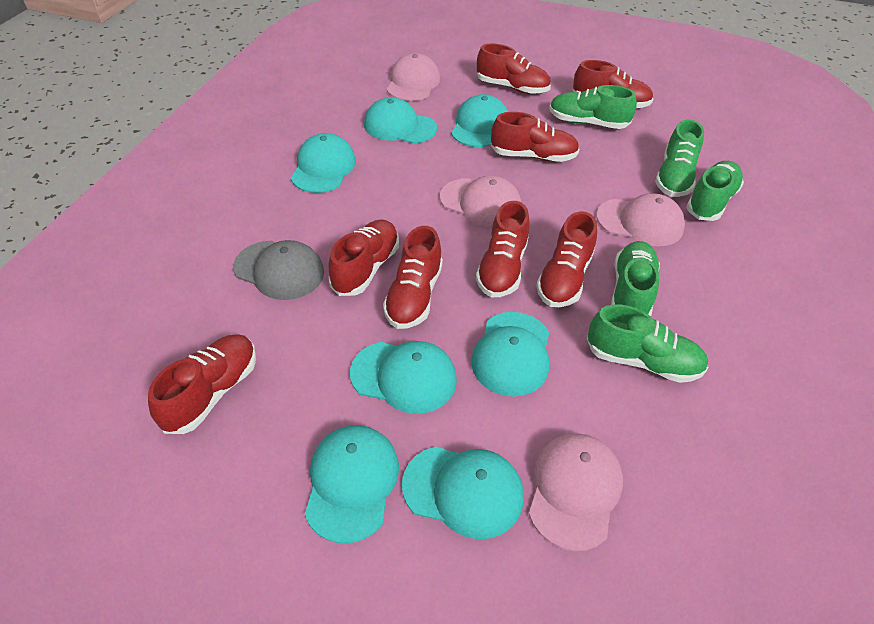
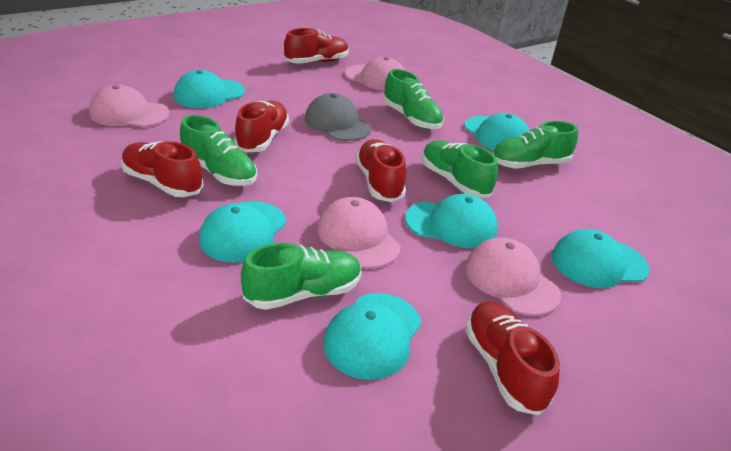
red shoe: 8 -> 5
turquoise cap: 7 -> 6

